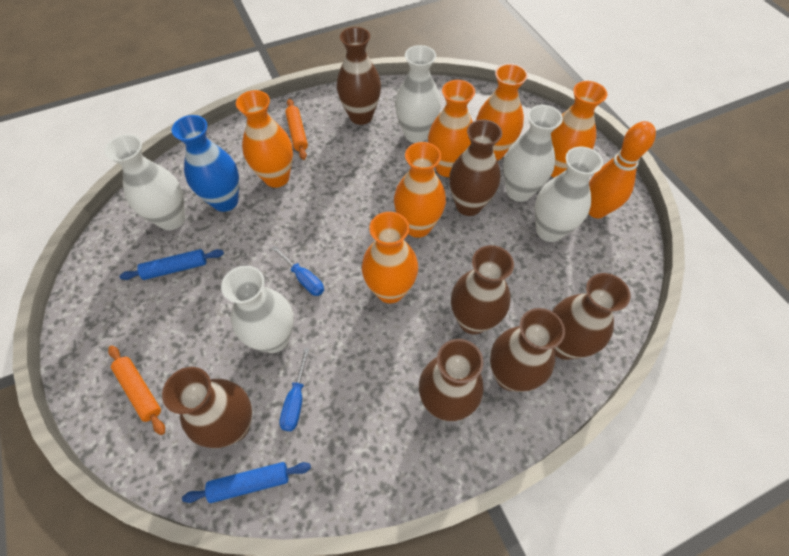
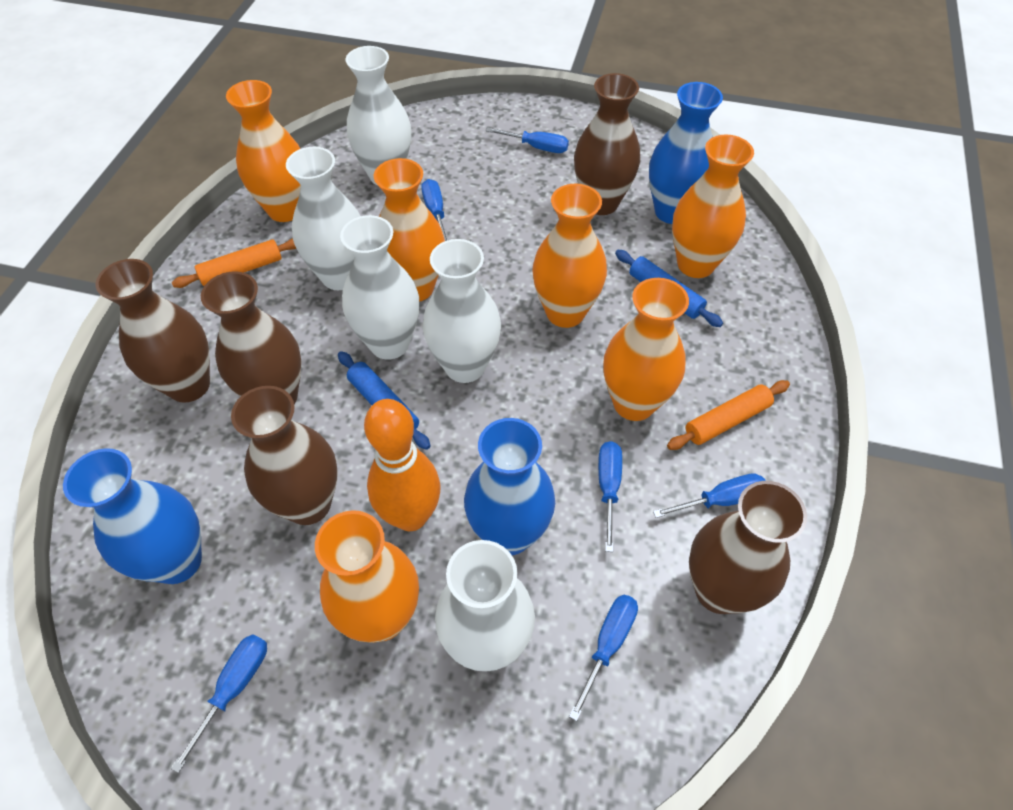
blue screwdriver: 2 -> 6
blue vase: 1 -> 3
brown vase: 7 -> 5

